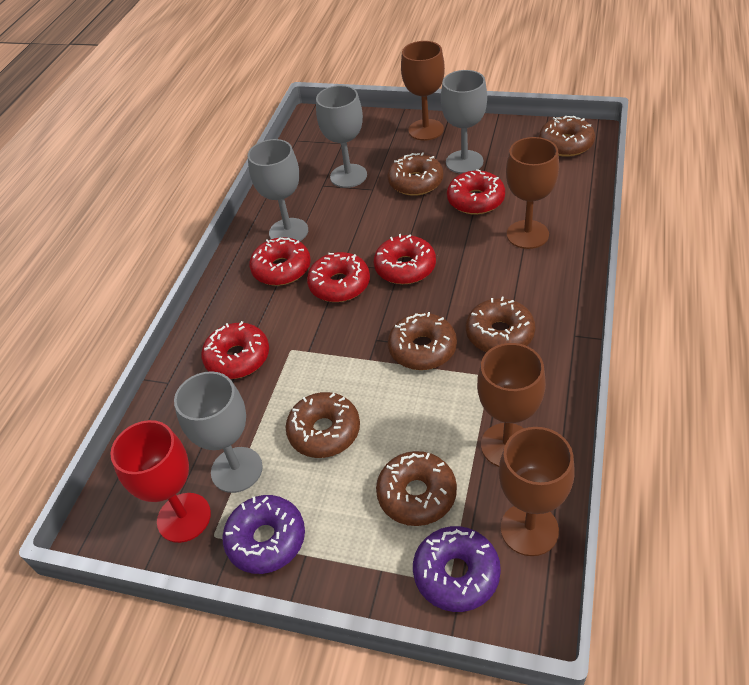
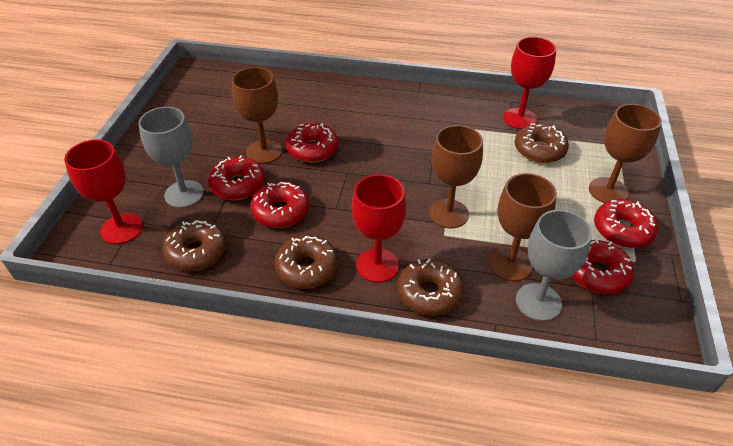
brown donut: 6 -> 4
grey goblet: 4 -> 2
purple donut: 2 -> 0
red goblet: 1 -> 3

